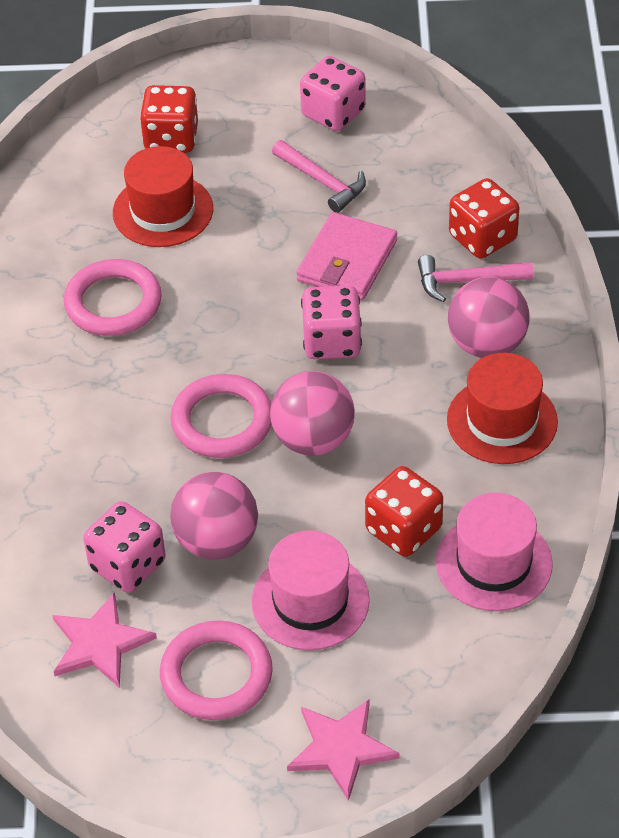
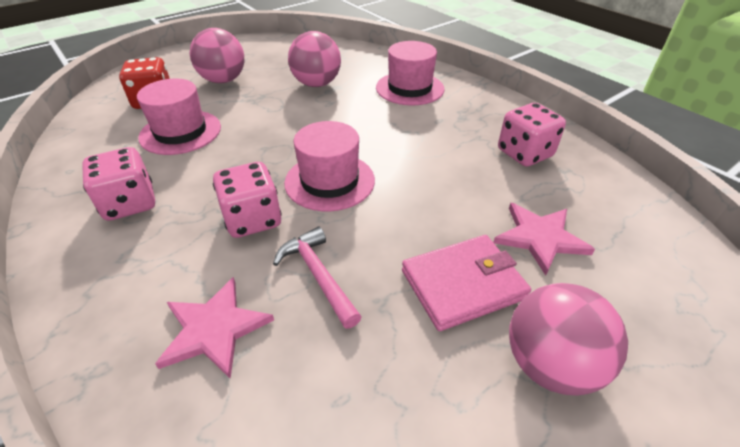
pink hammer: 2 -> 1
pink hat: 2 -> 3
pink ring: 3 -> 0
red dice: 3 -> 1
red hat: 2 -> 0

